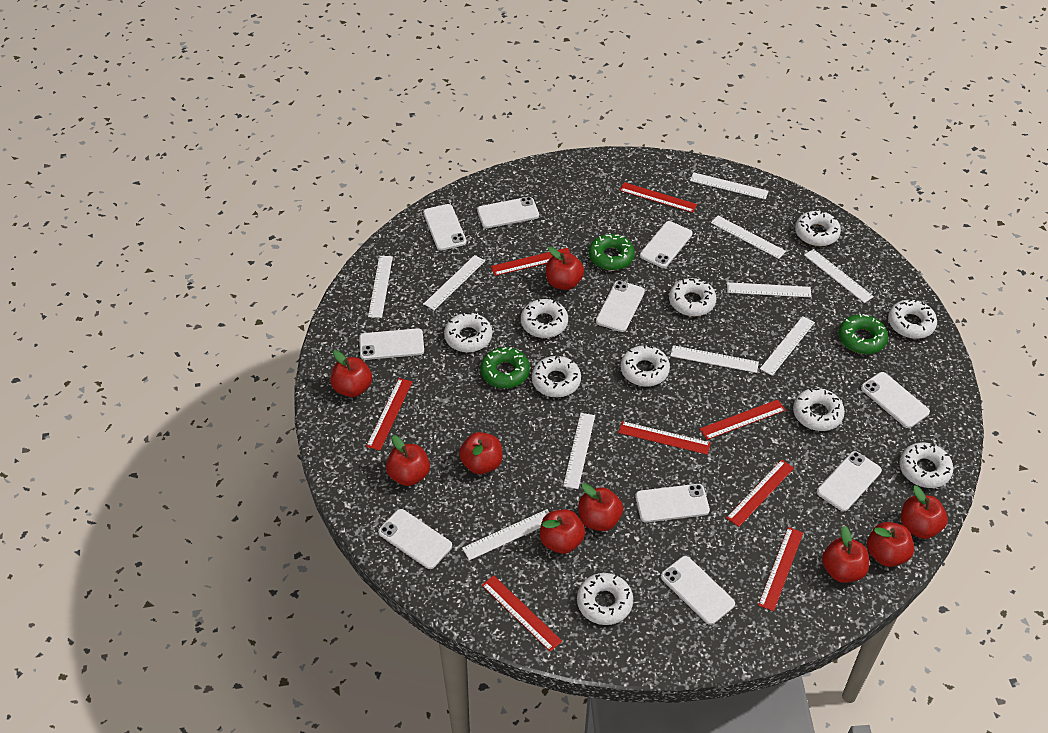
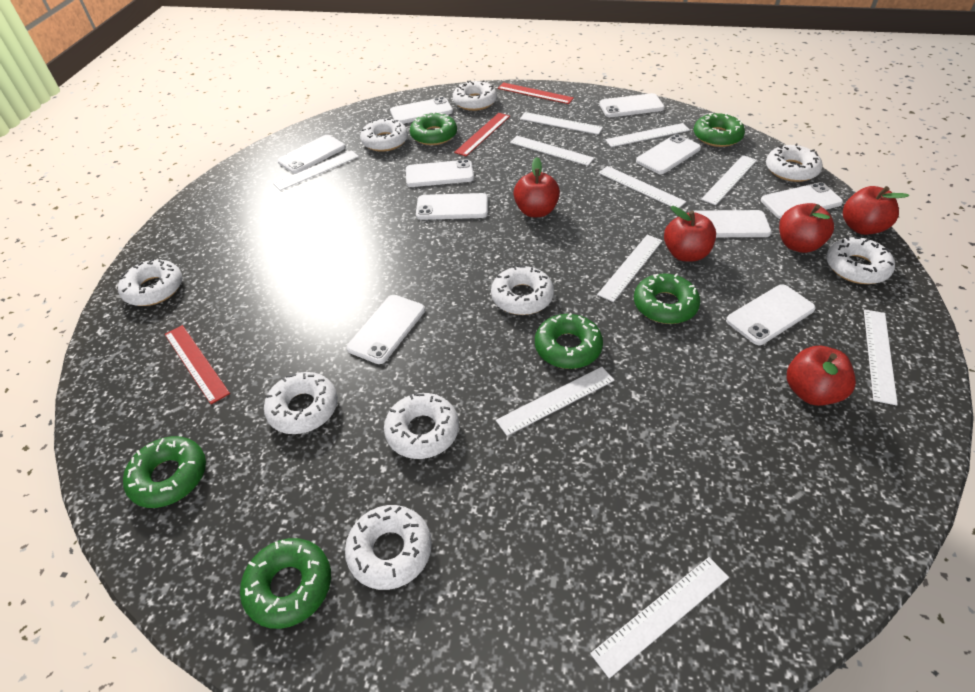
green donut: 3 -> 6
red apple: 9 -> 5
red ruler: 8 -> 3
white donut: 10 -> 9

